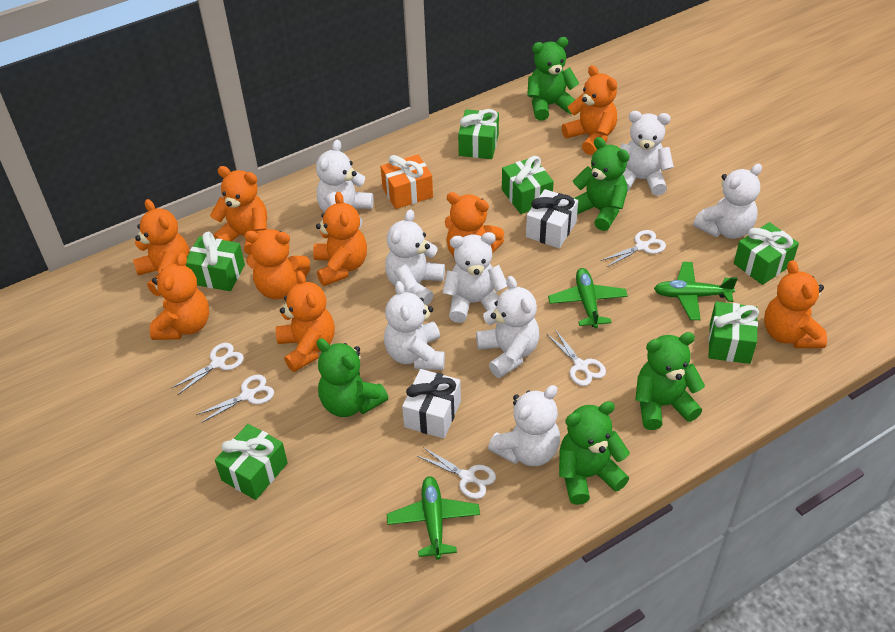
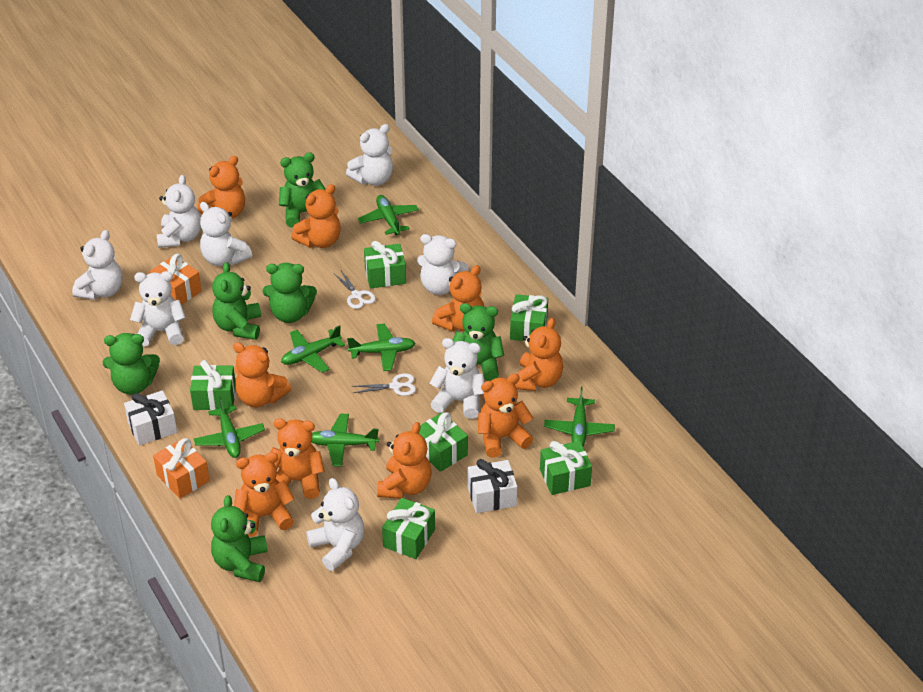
green plane: 3 -> 6
green teddy bear: 5 -> 6
orange gift: 1 -> 2
white scissors: 5 -> 2

